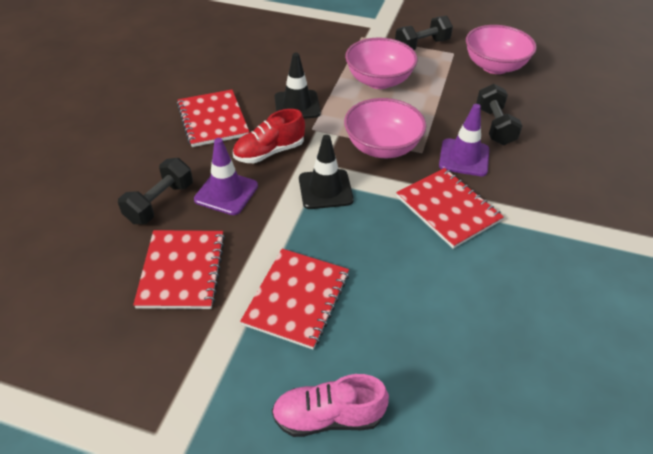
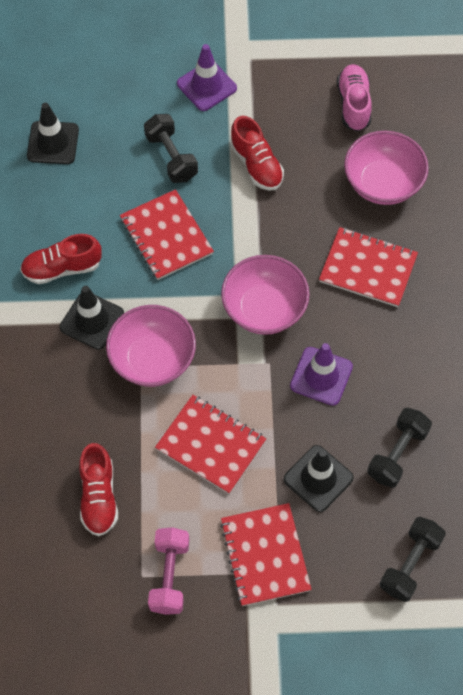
black traffic cone: 2 -> 3
pink dumbbell: 0 -> 1
red shoe: 1 -> 3

